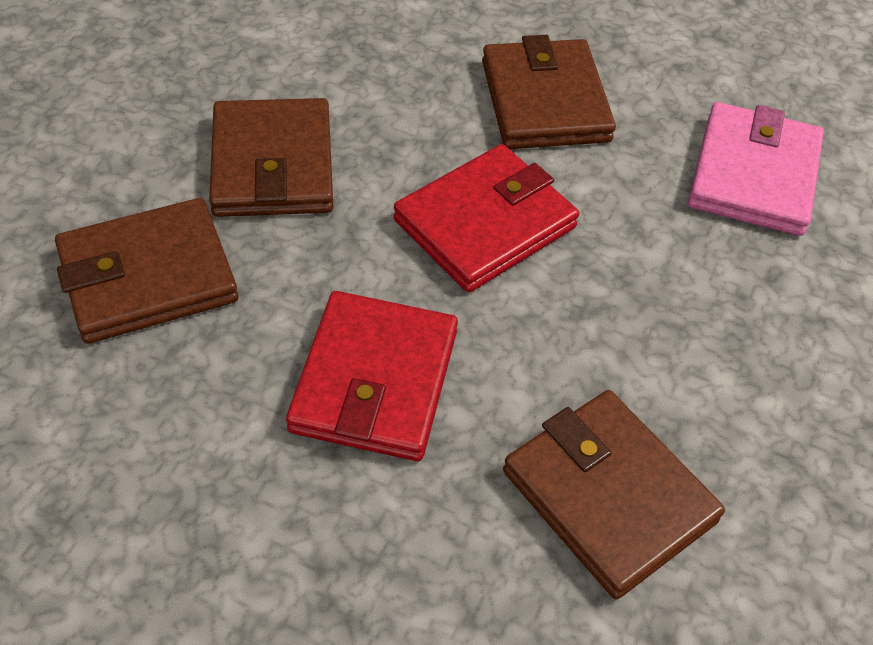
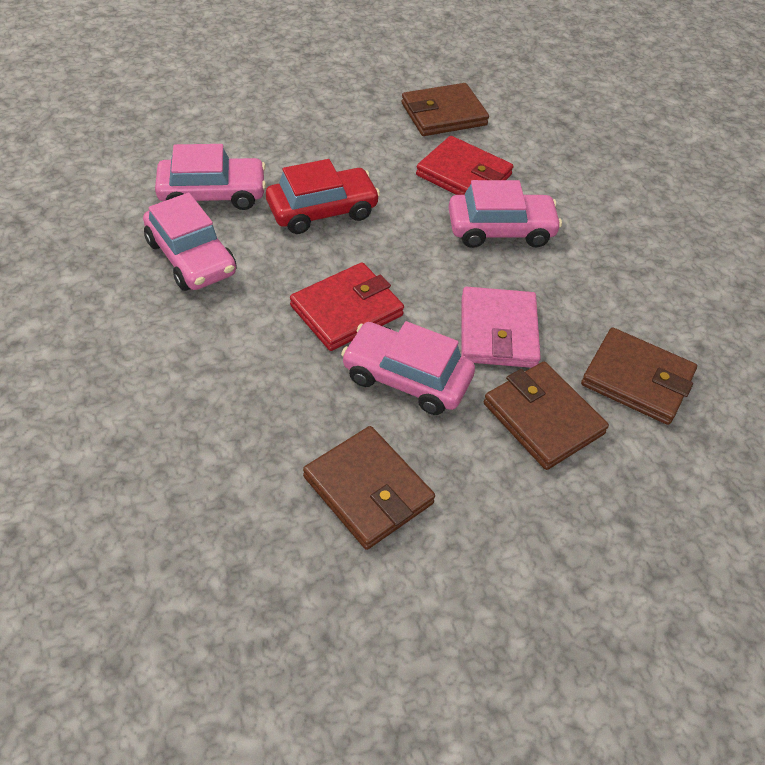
pink car: 0 -> 4
red car: 0 -> 1

